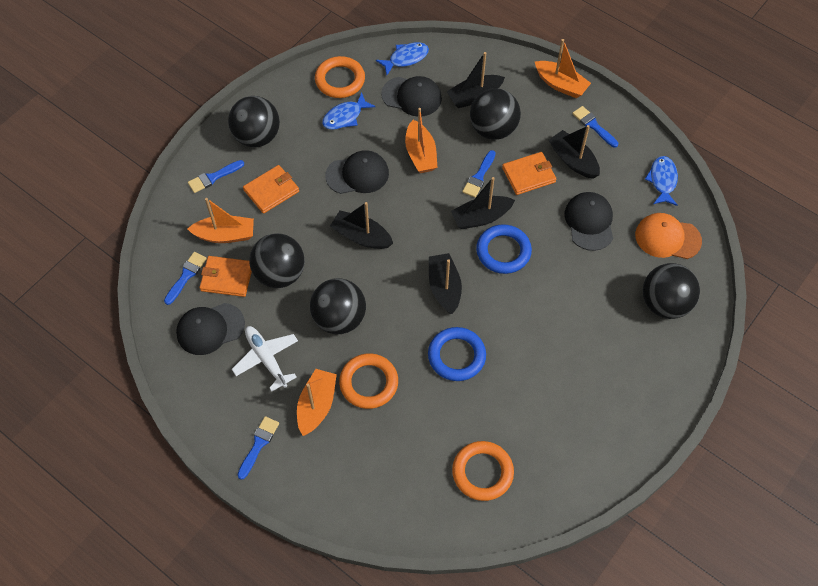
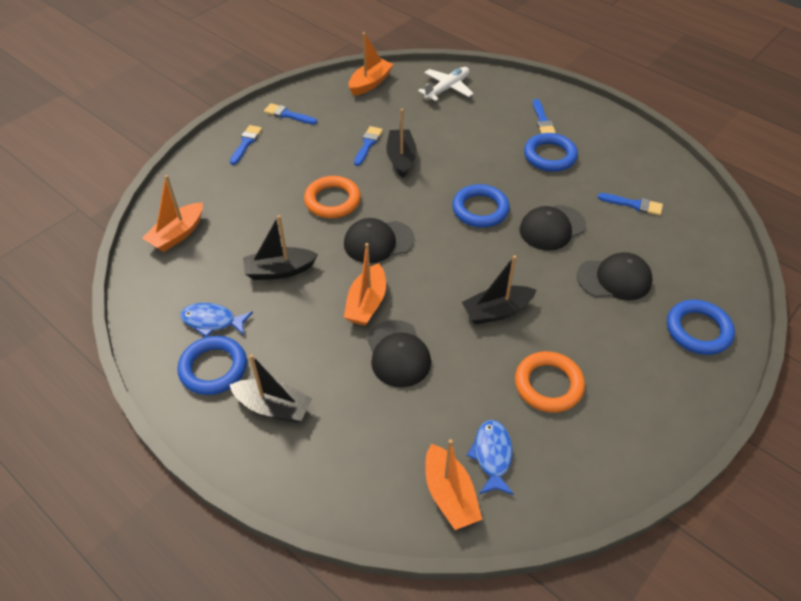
black ball: 5 -> 0
black boat: 5 -> 4
blue fish: 3 -> 2
blue ring: 2 -> 4
orange cap: 1 -> 0
orange ring: 3 -> 2
orange wallet: 3 -> 0

